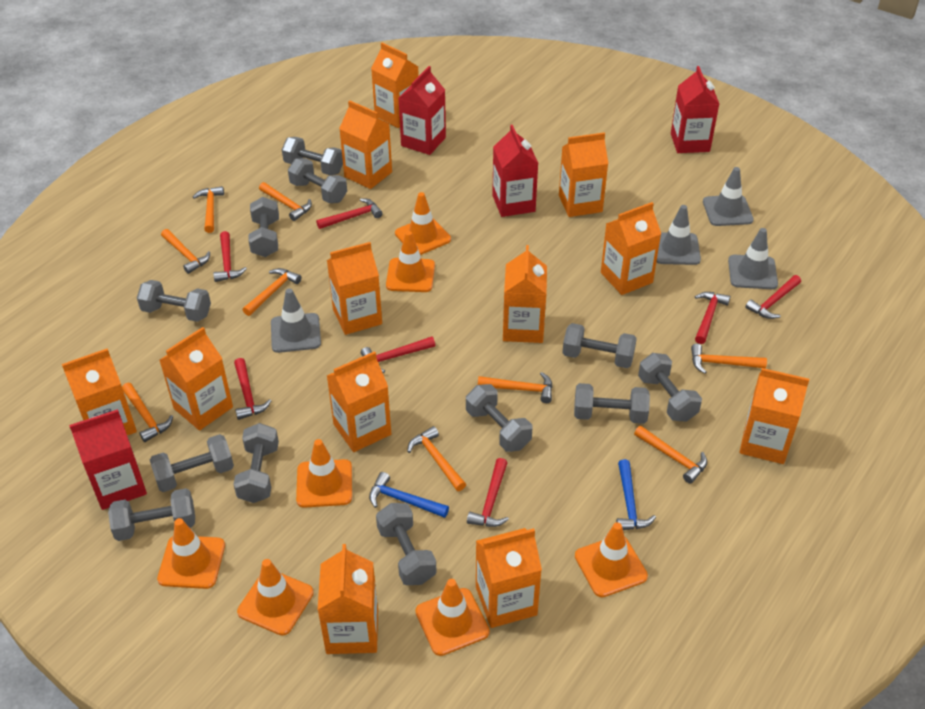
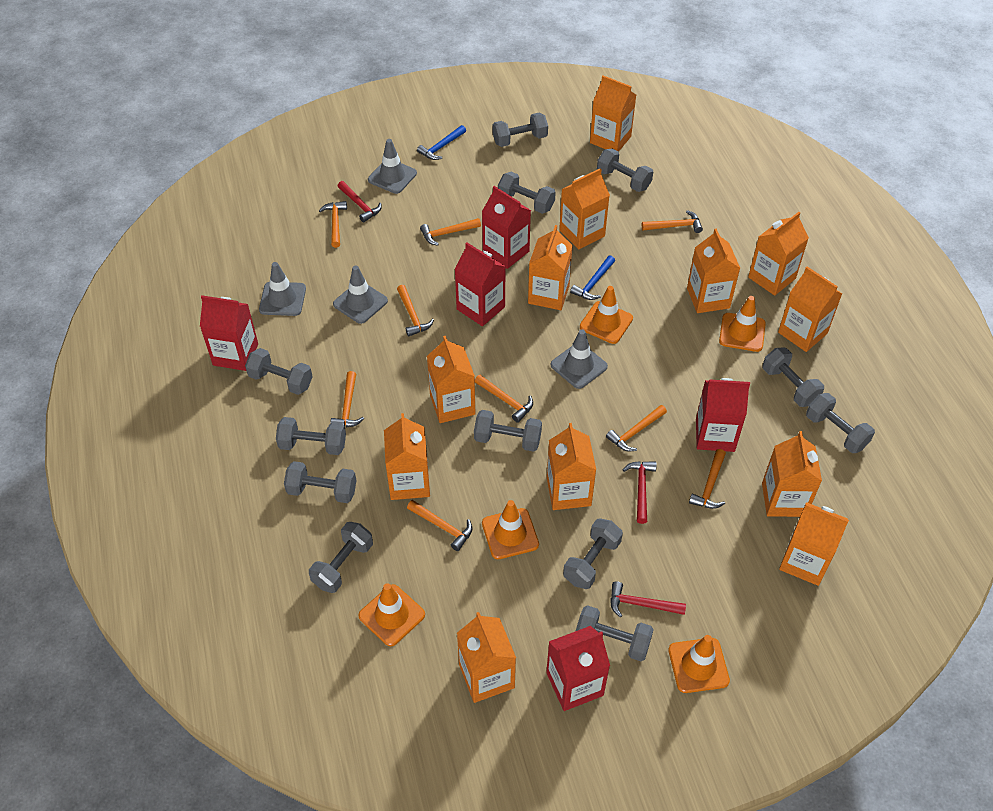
orange traffic cone: 7 -> 5
red carton: 4 -> 5
red hammer: 7 -> 3

